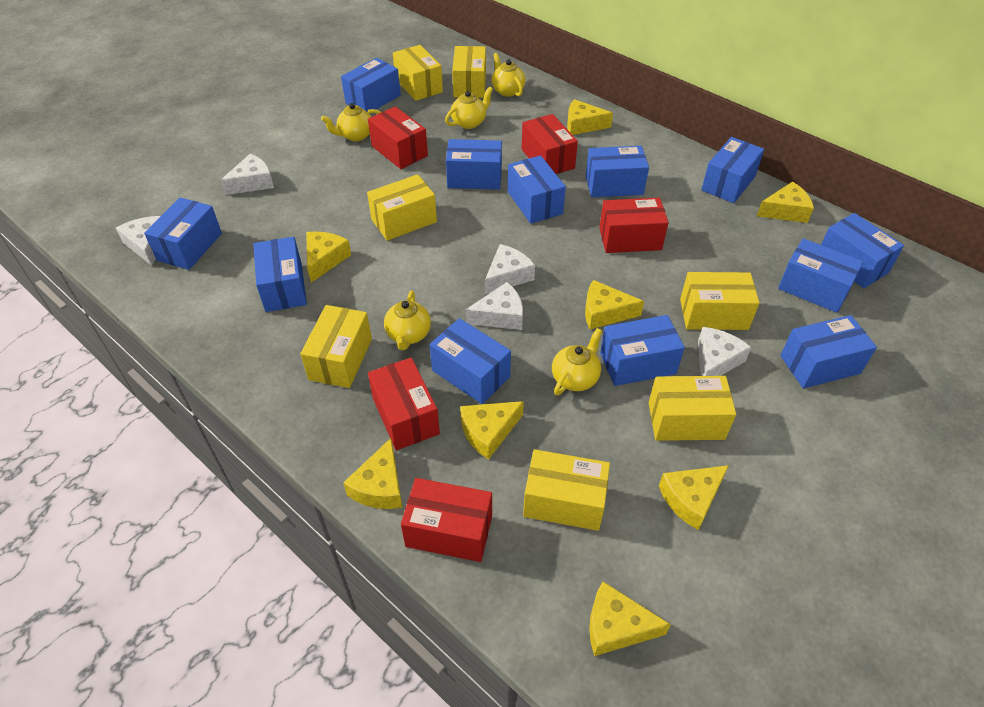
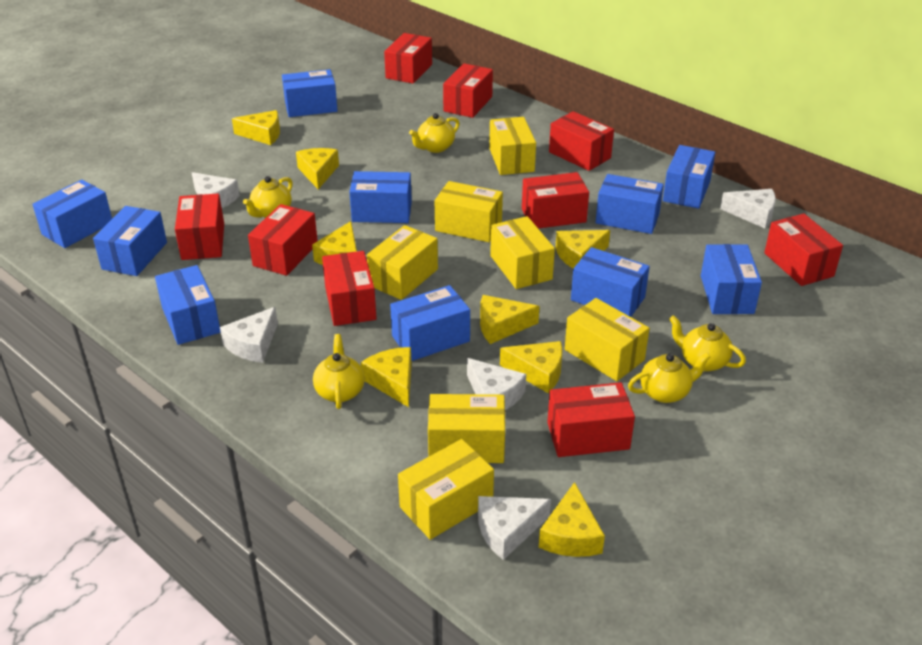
blue box: 12 -> 10
red box: 5 -> 9

